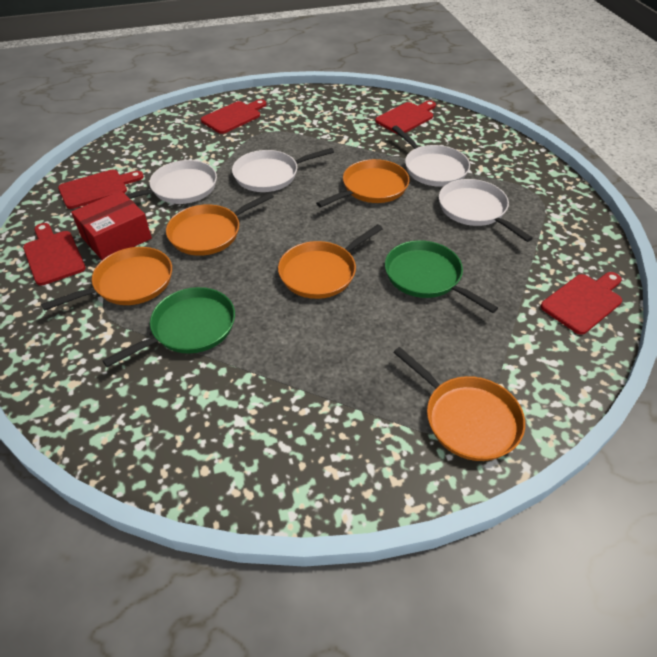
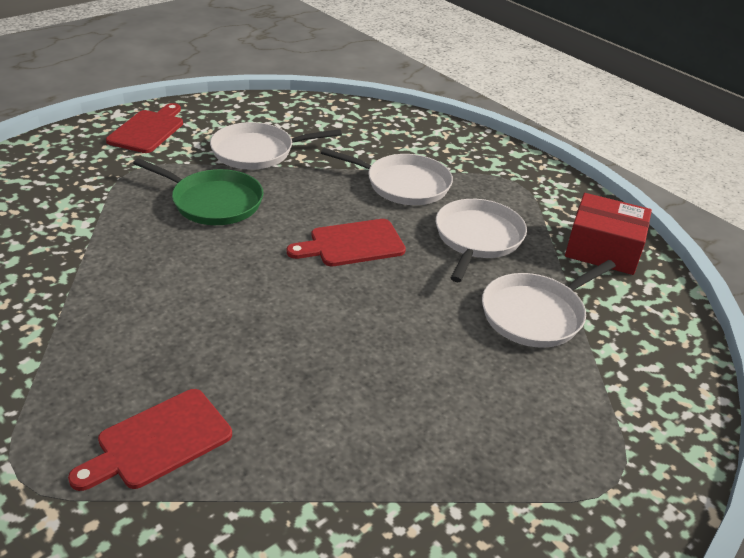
green pan: 2 -> 1
orange pan: 5 -> 0
red cutting board: 5 -> 3

